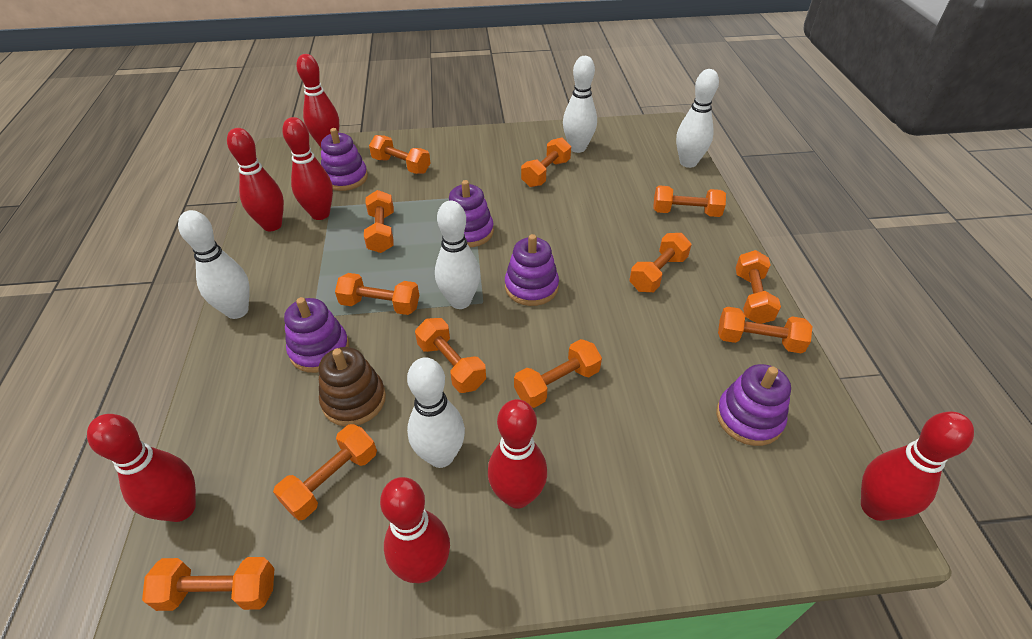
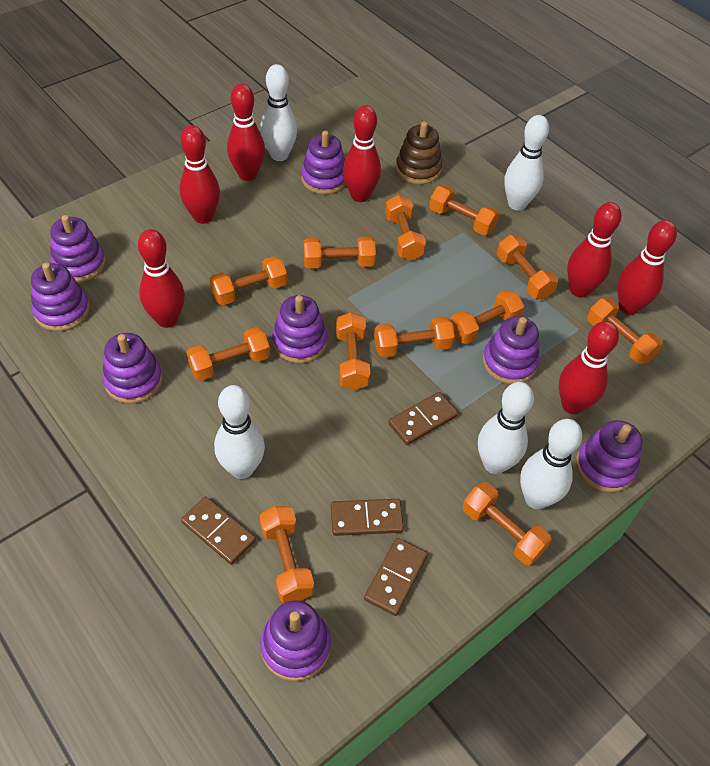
brown domino: 0 -> 4
purple stacking toy: 5 -> 8

